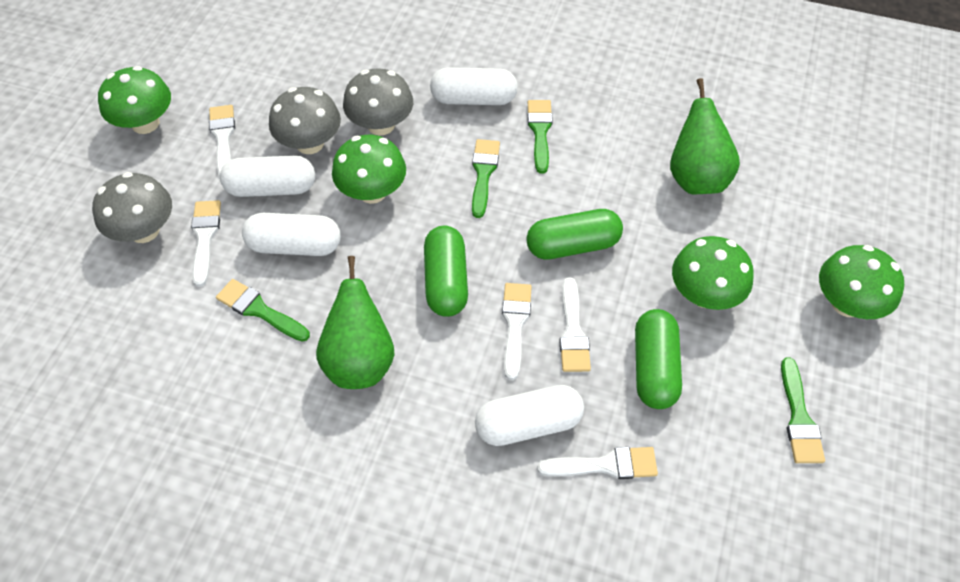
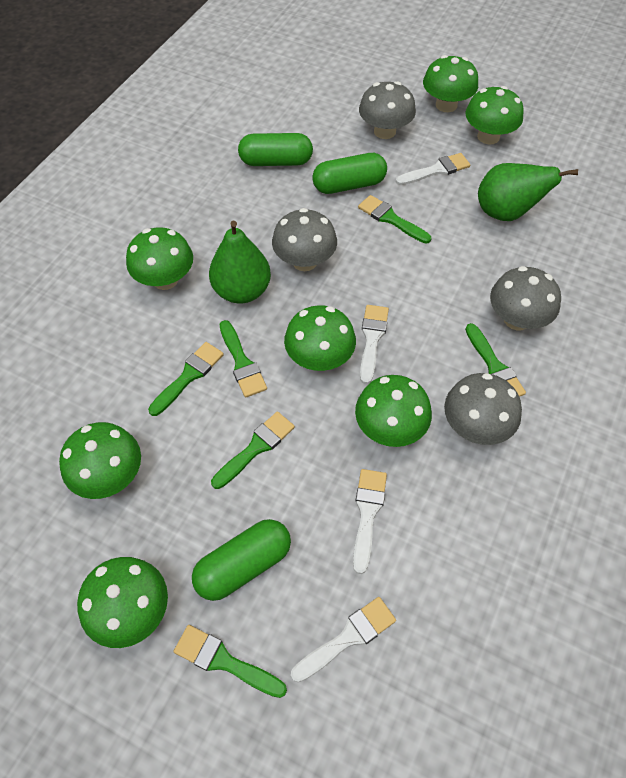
green brush: 4 -> 6
green mushroom: 4 -> 7
grey mushroom: 3 -> 4
white brush: 5 -> 4
white capsule: 4 -> 0

